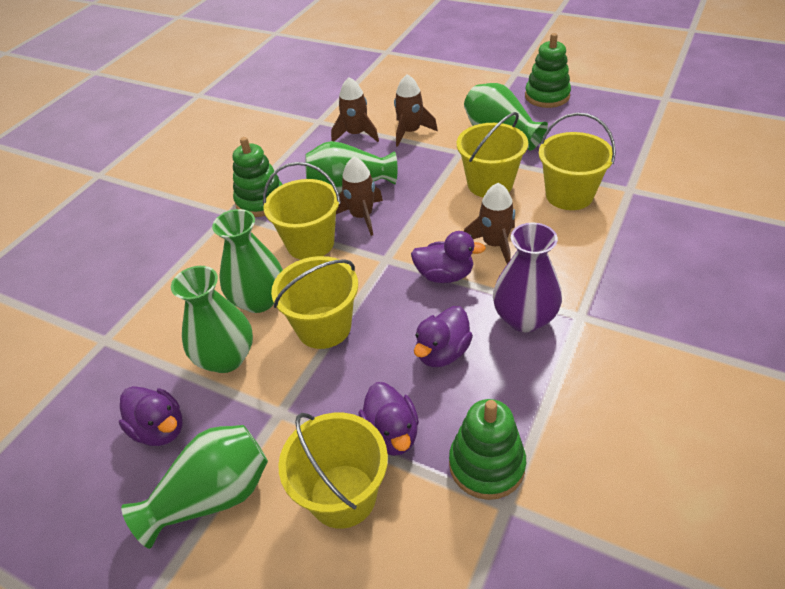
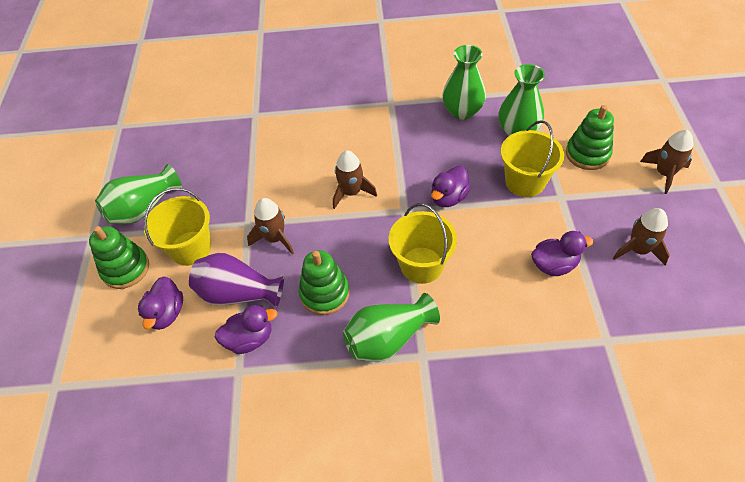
green vase: 5 -> 4
yellow bucket: 5 -> 3

